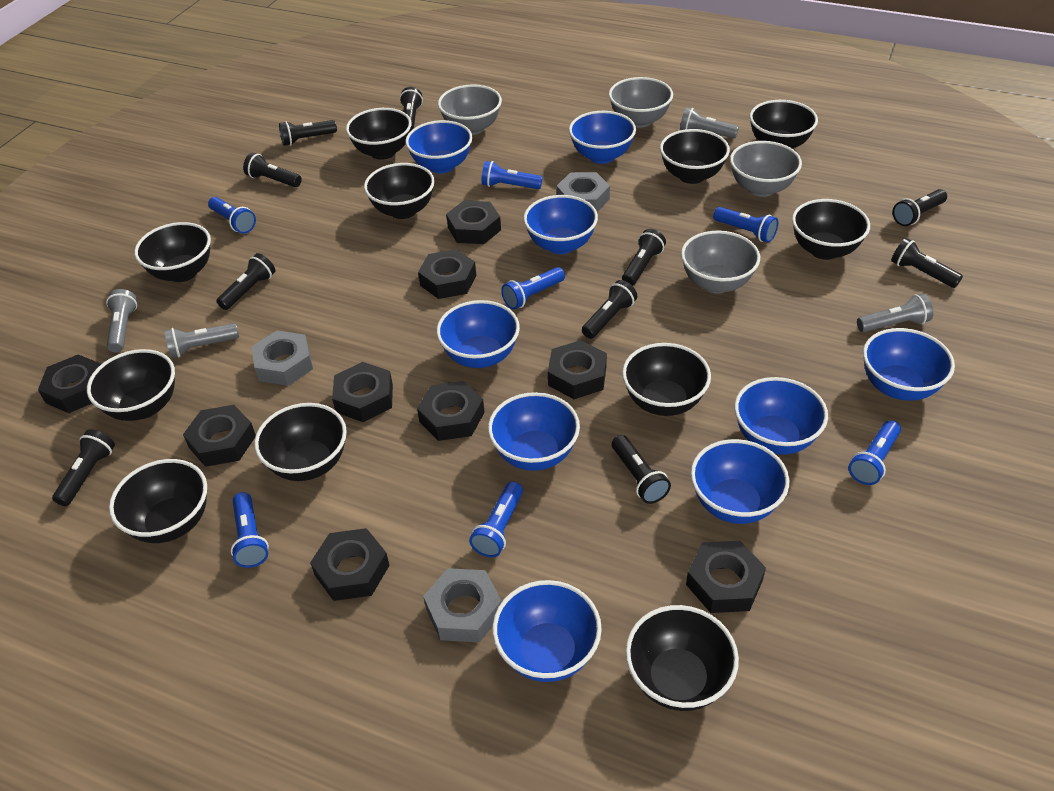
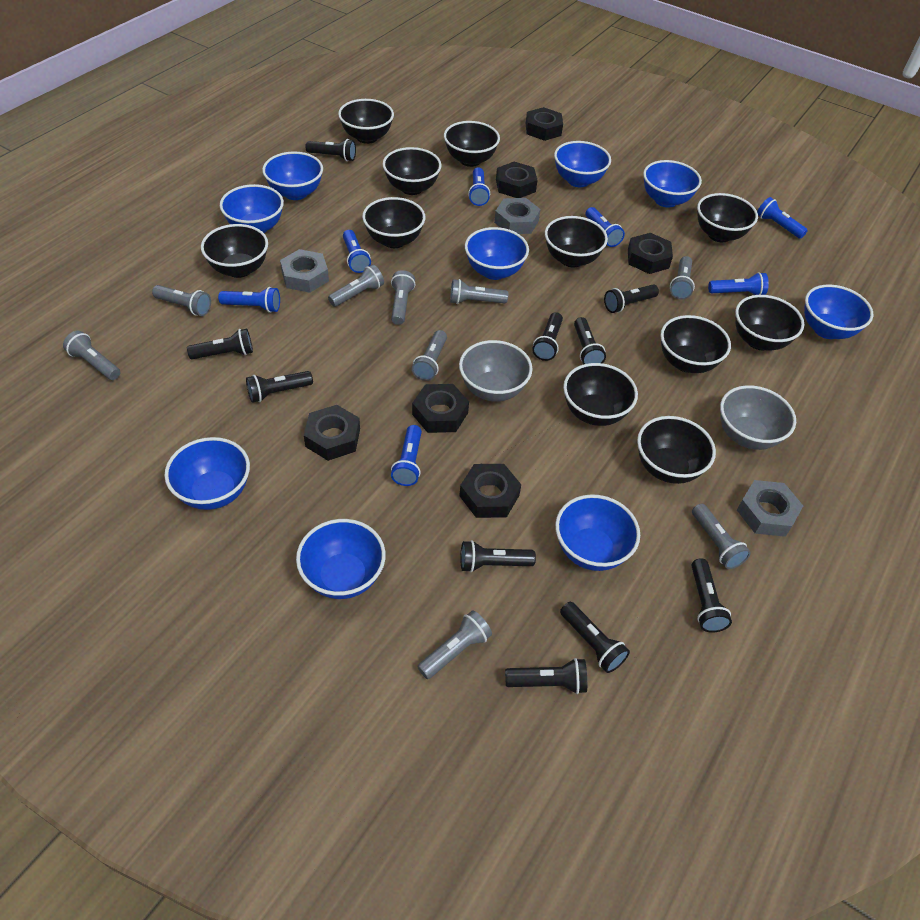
black nut: 9 -> 6
grey bowl: 4 -> 2
grey flashlight: 4 -> 9

